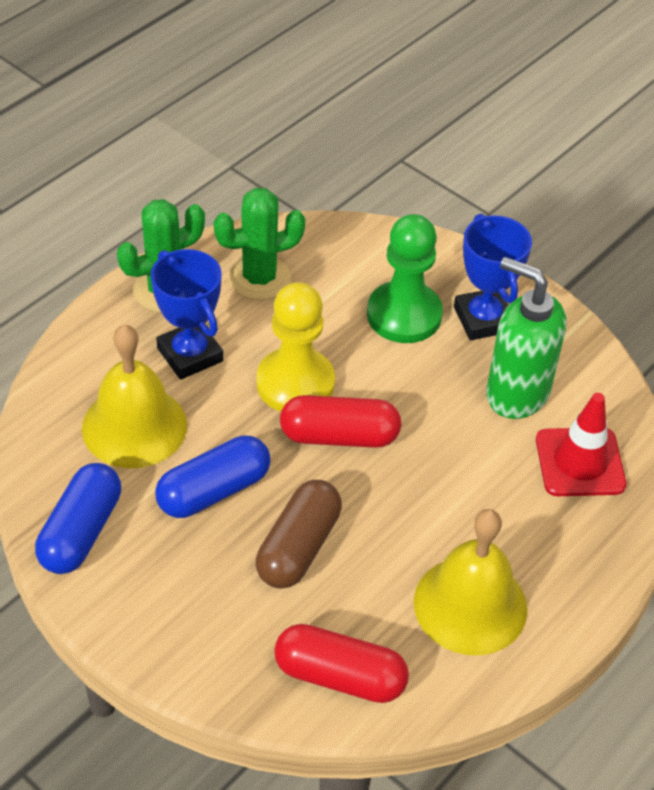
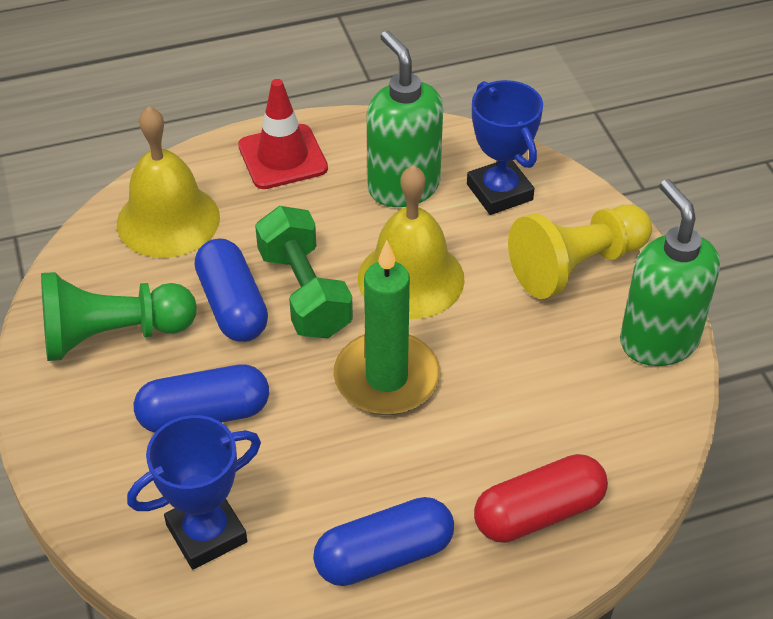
blue capsule: 2 -> 3
brown capsule: 1 -> 0
green cactus: 2 -> 0
green candle: 0 -> 1
green dumbbell: 0 -> 1
green soap dispenser: 1 -> 2
red capsule: 2 -> 1

